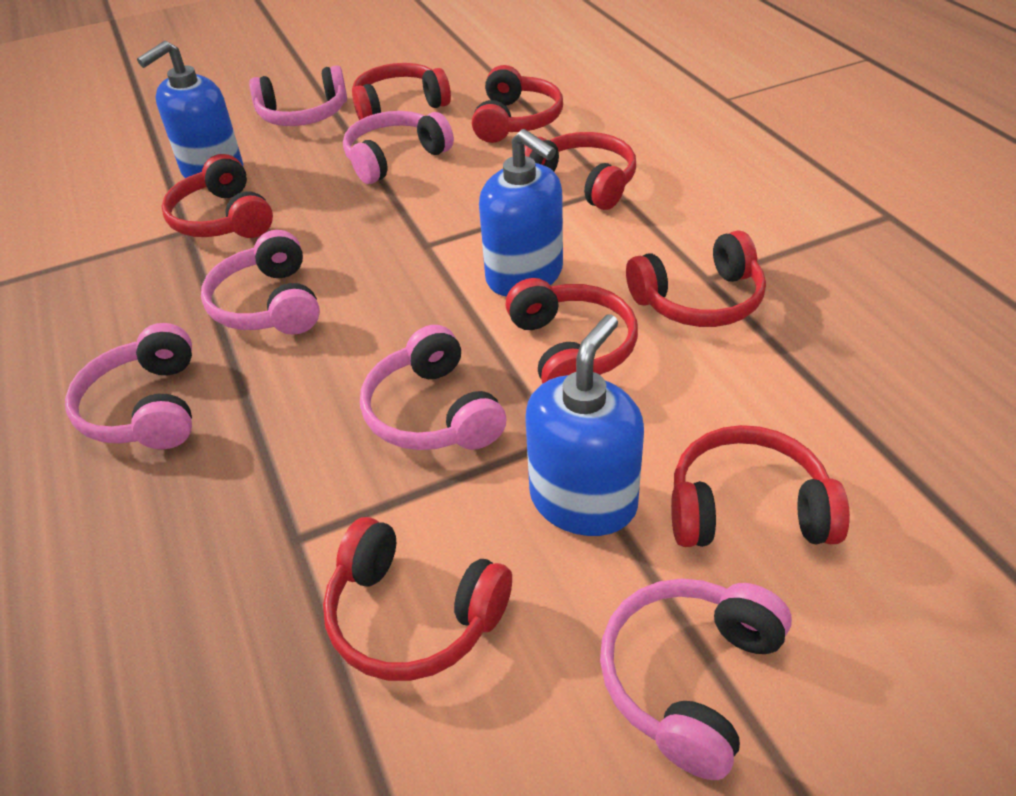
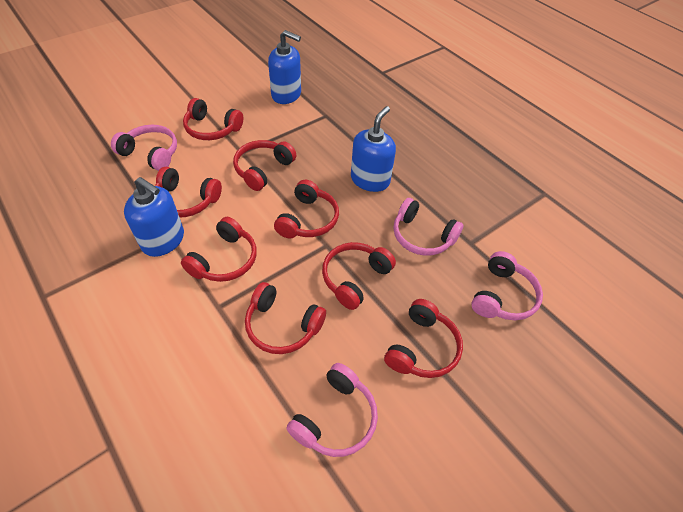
pink headphones: 6 -> 4

